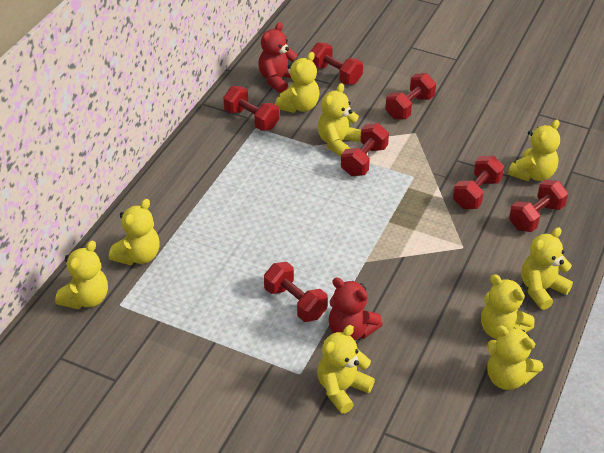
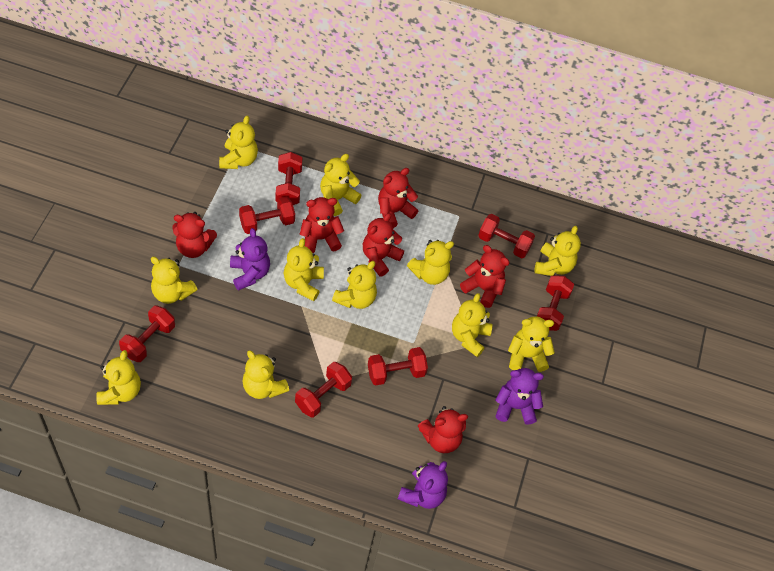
purple teddy bear: 0 -> 3
red teddy bear: 2 -> 6
yellow teddy bear: 9 -> 11

